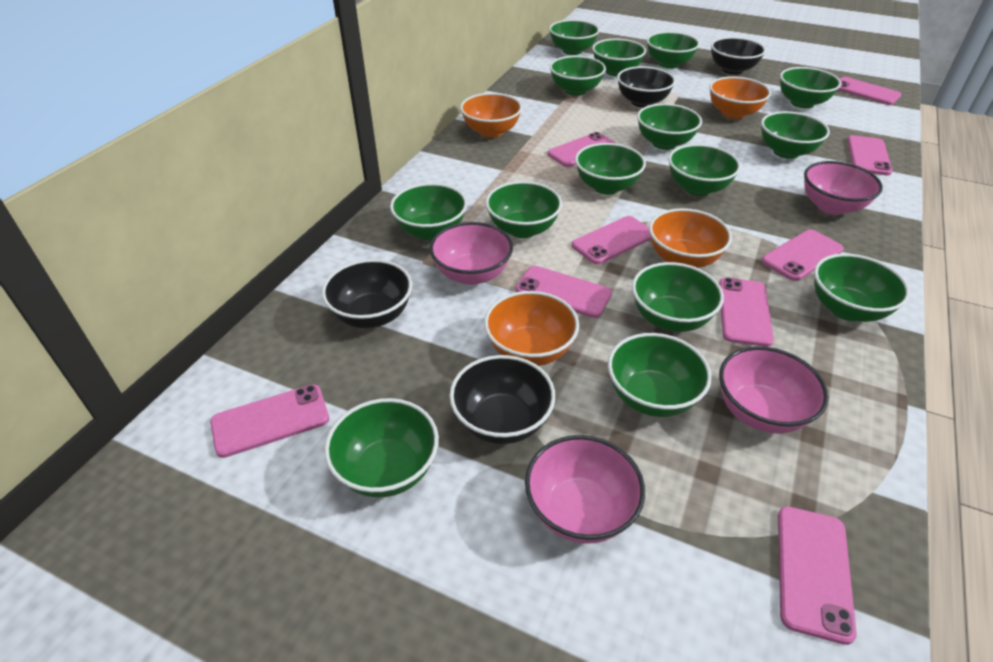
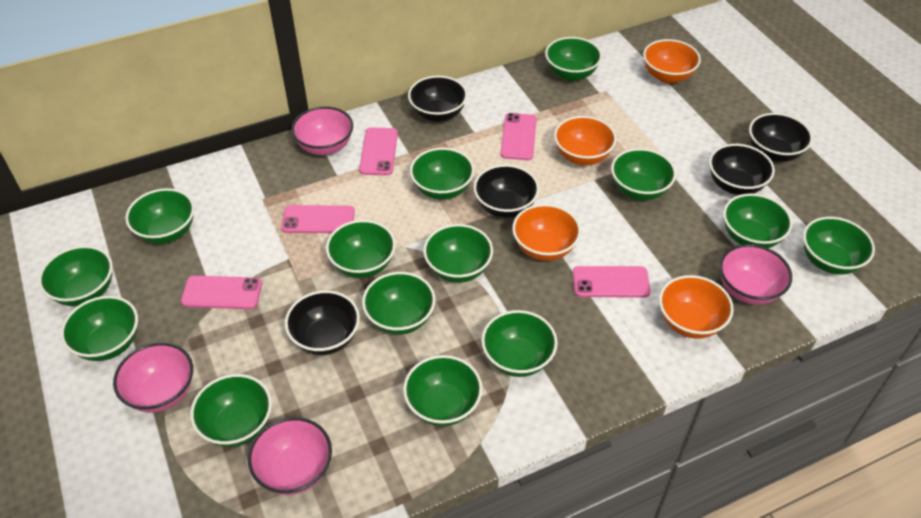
black bowl: 4 -> 5
green bowl: 15 -> 14
pink phone: 9 -> 5

